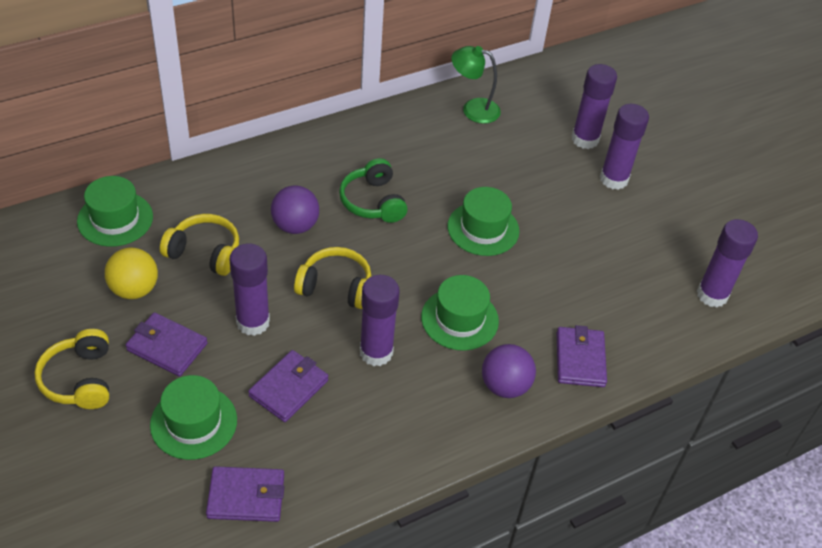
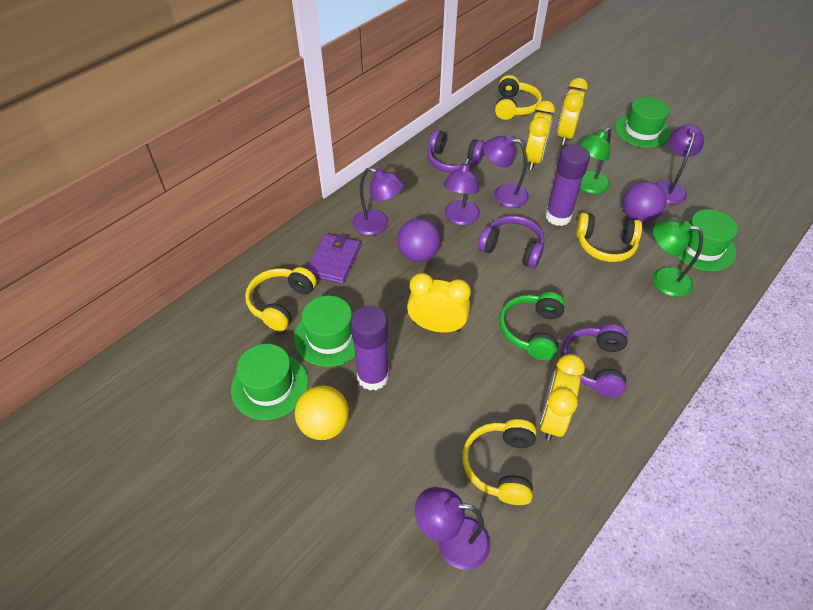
green lamp: 1 -> 2
purple glue stick: 5 -> 2
purple headphones: 0 -> 3
purple lamp: 0 -> 5
purple wallet: 4 -> 1
yellow clock: 0 -> 4
yellow headphones: 3 -> 4

